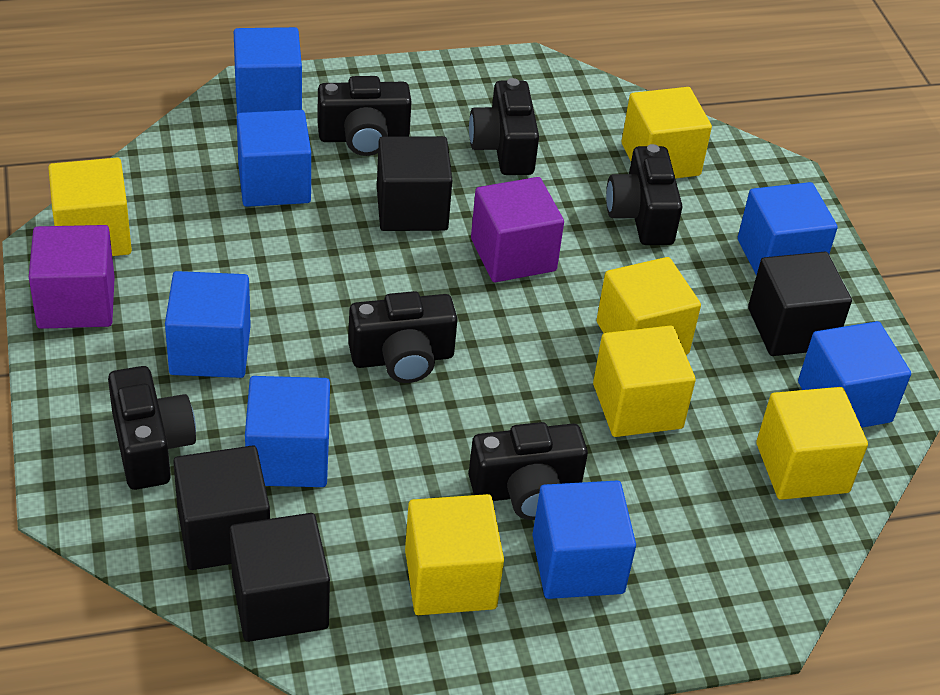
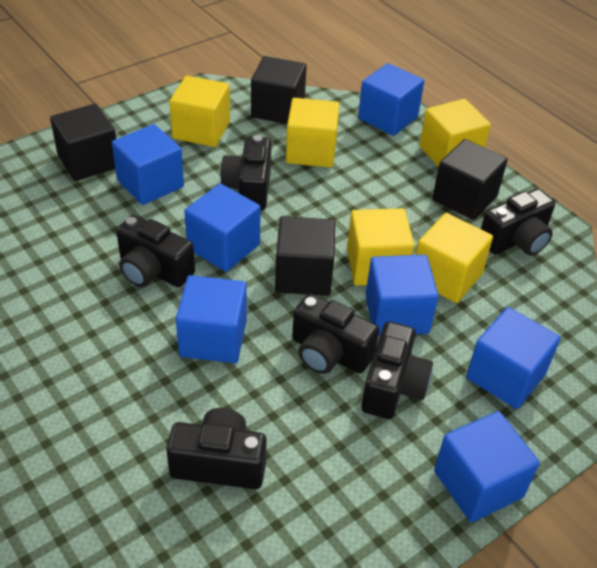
purple cube: 2 -> 0
yellow cube: 6 -> 5

